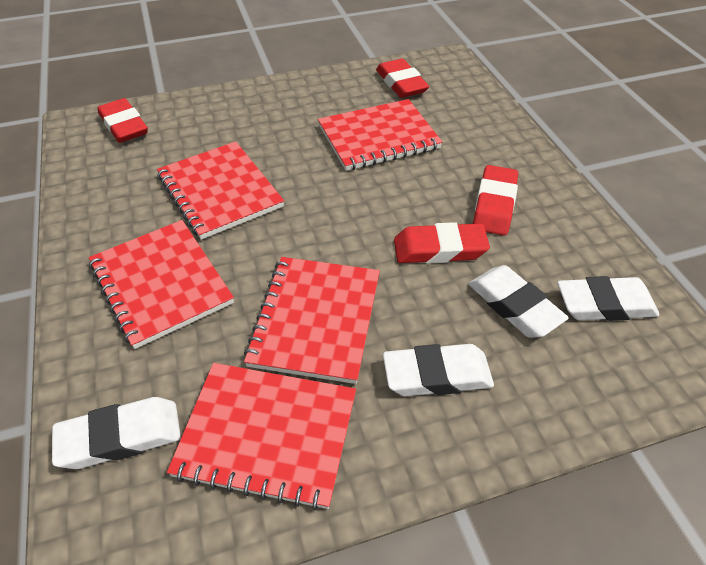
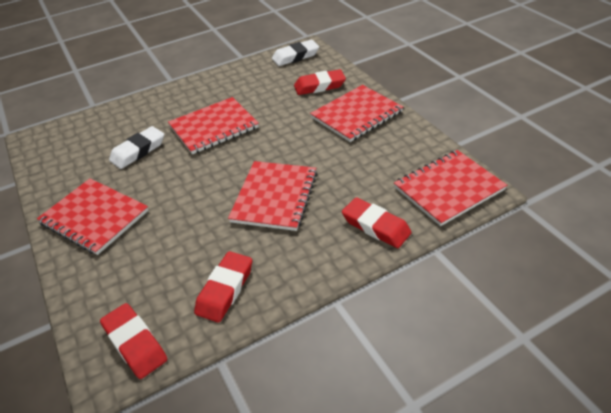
white eraser: 4 -> 2

